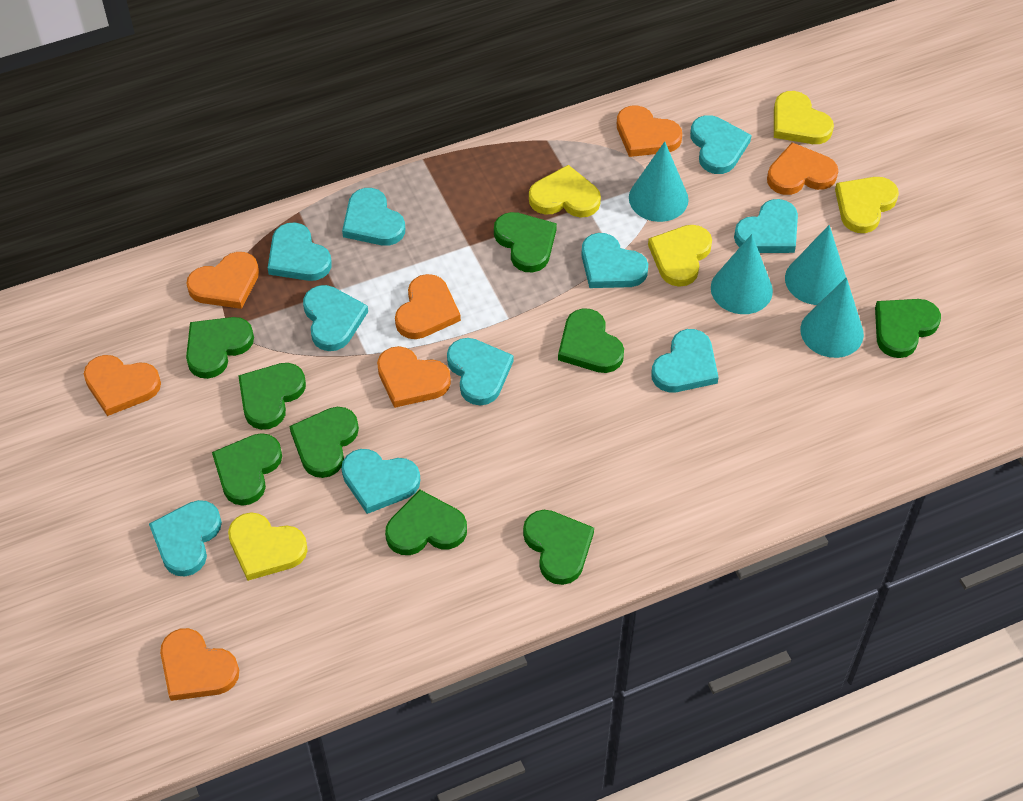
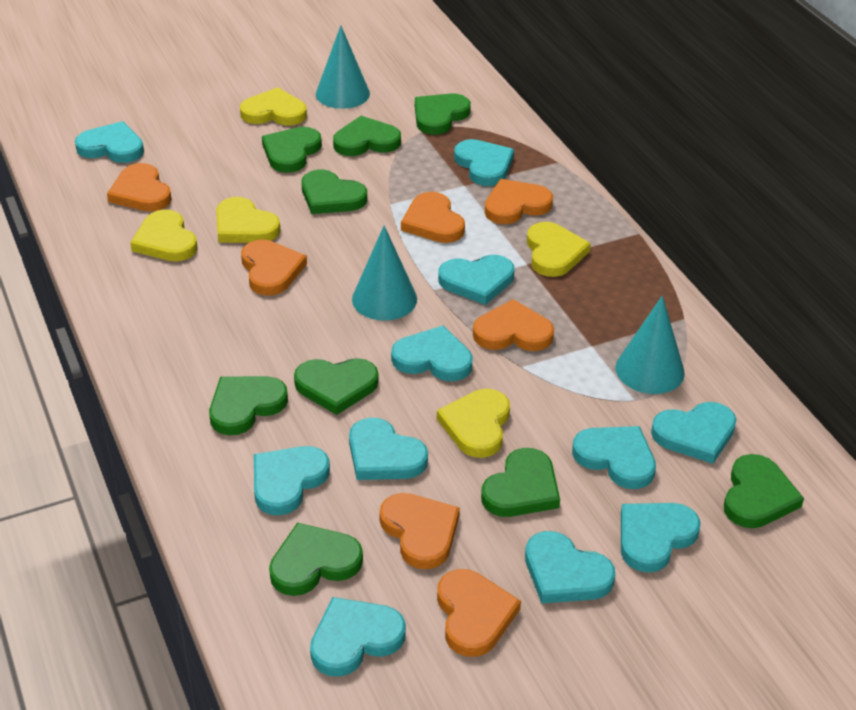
turquoise cone: 4 -> 3
turquoise heart: 10 -> 11

